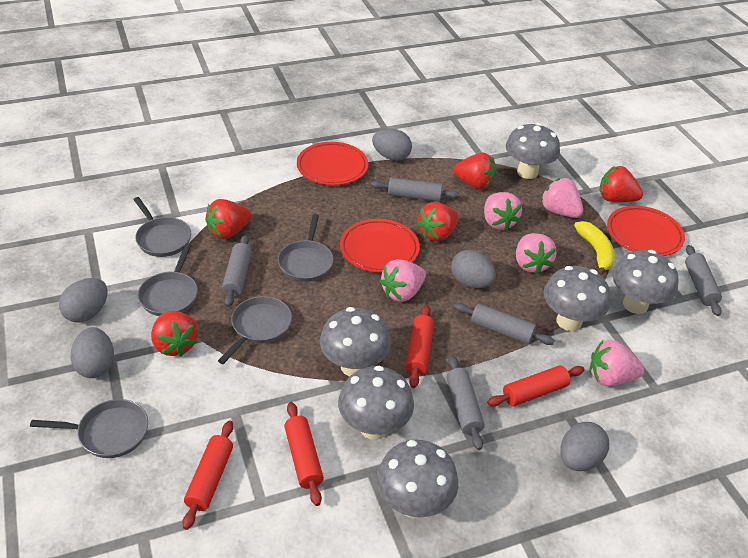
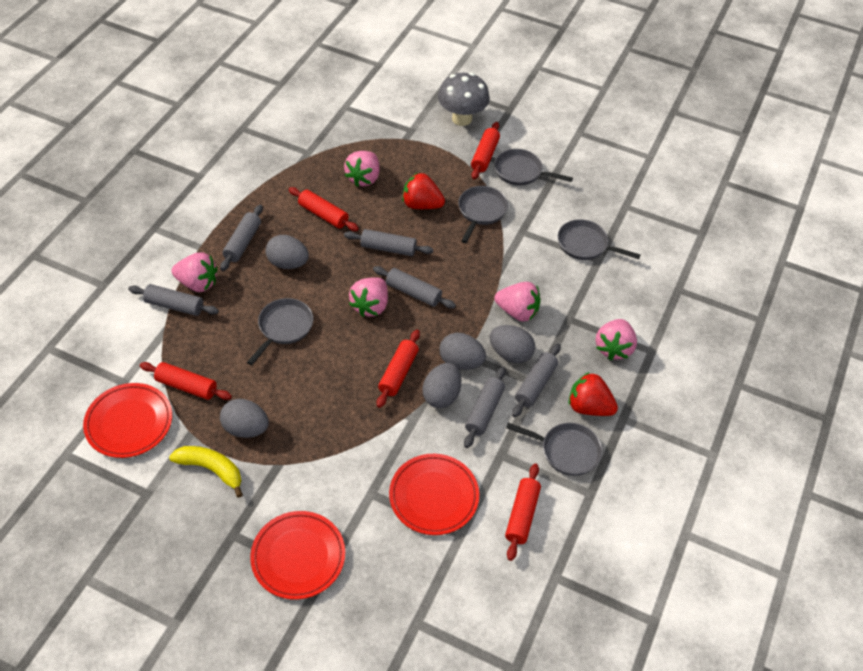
grey mushroom: 6 -> 1
grey rolling pin: 5 -> 6
red rolling pin: 4 -> 5
red strawberry: 5 -> 2

